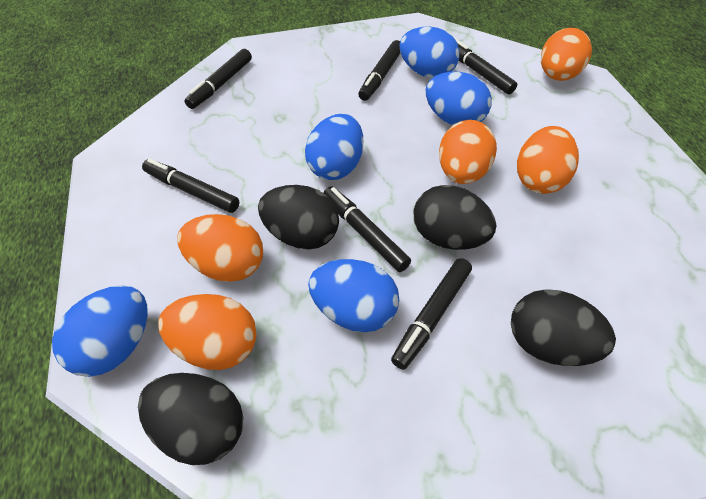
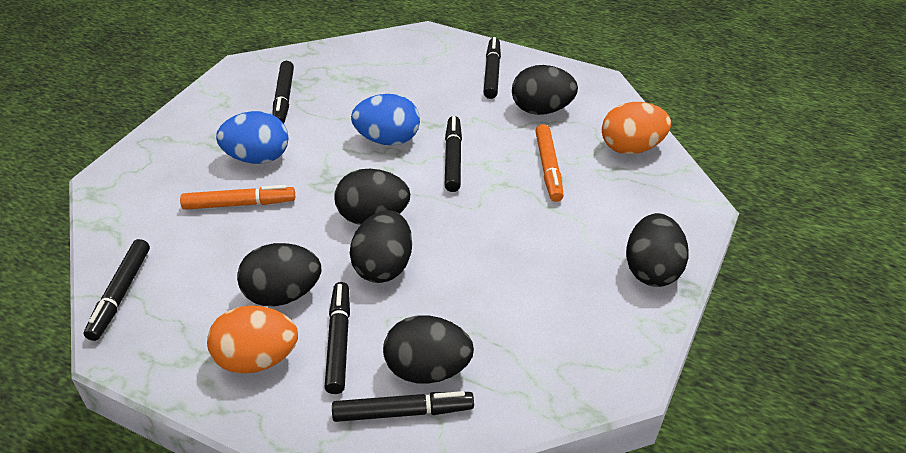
black egg: 4 -> 6
blue egg: 5 -> 2
orange egg: 5 -> 2
orange marker: 0 -> 2

